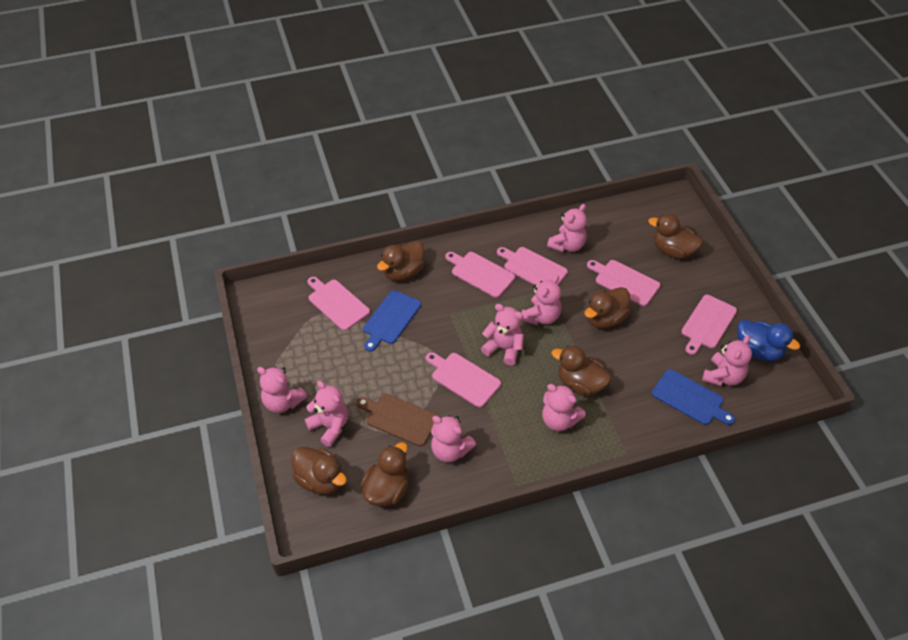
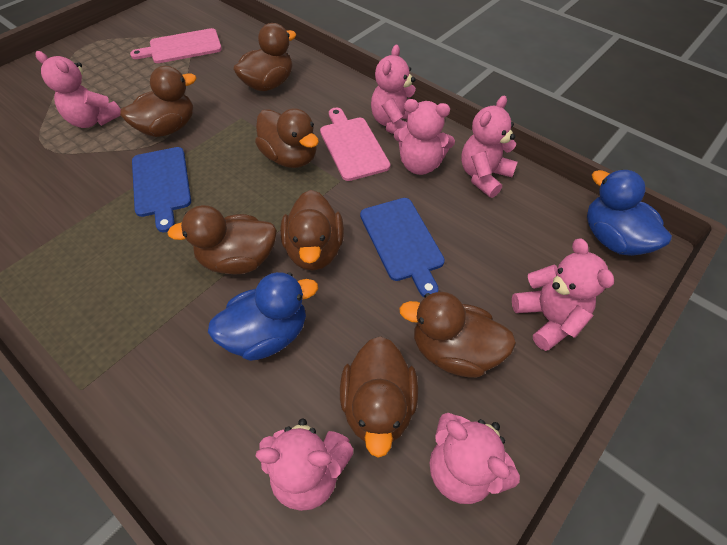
blue duck: 1 -> 2
brown cutting board: 1 -> 0
brown duck: 6 -> 7
pink cutting board: 6 -> 2
pink teddy bear: 8 -> 7

